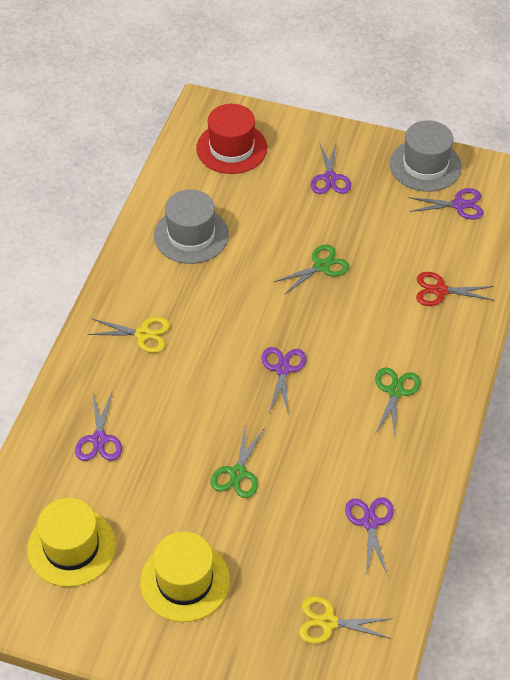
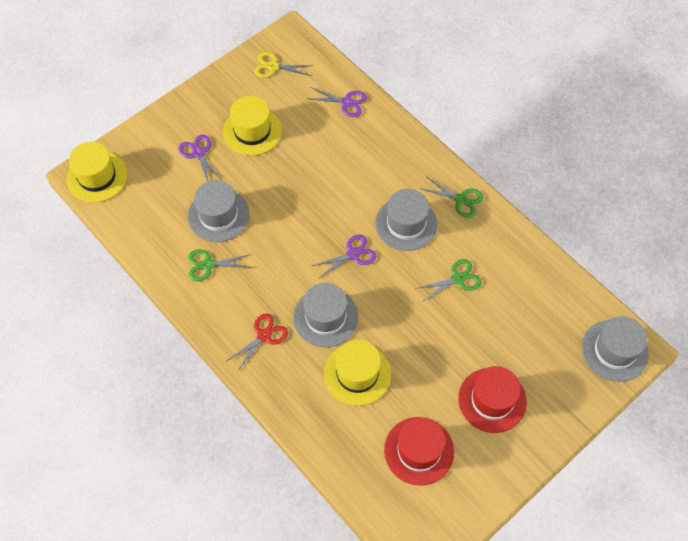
grey hat: 2 -> 4
purple scissors: 5 -> 3
red hat: 1 -> 2
yellow hat: 2 -> 3
yellow scissors: 2 -> 1

